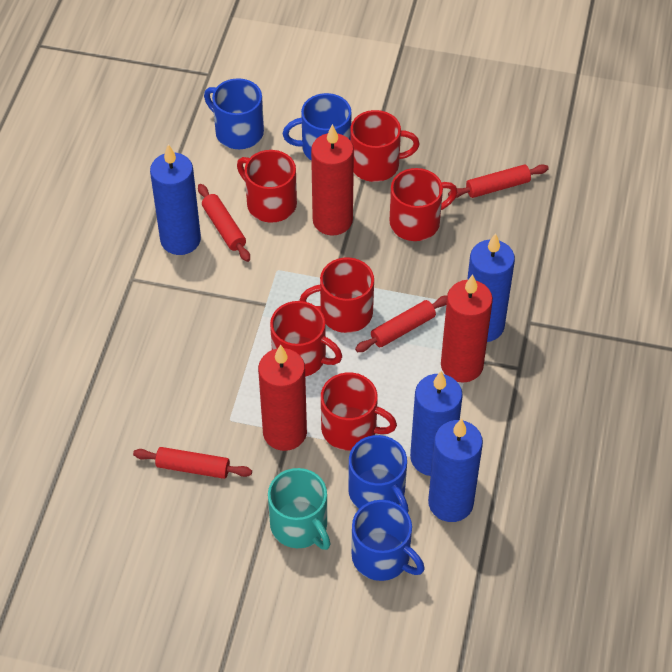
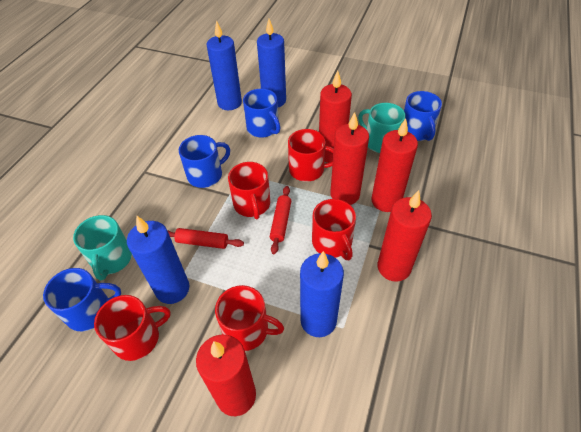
red candle: 3 -> 5
red mug: 6 -> 5
red rolling pin: 4 -> 2
turquoise mug: 1 -> 2

